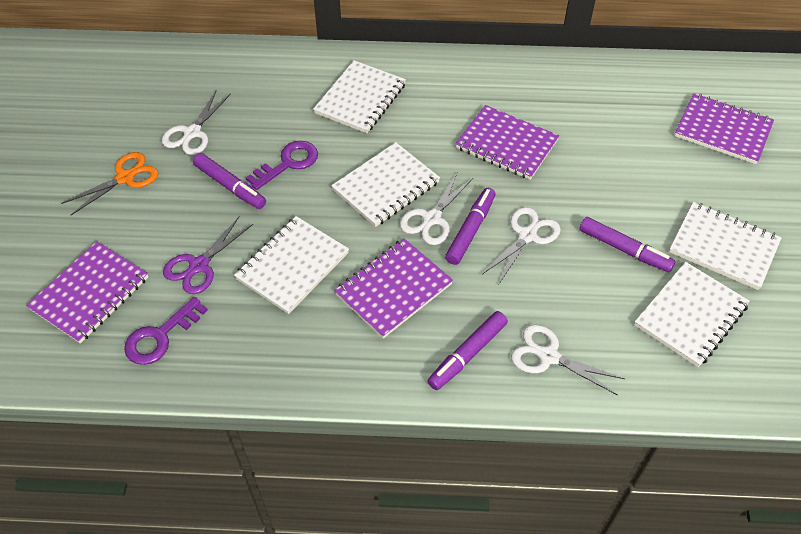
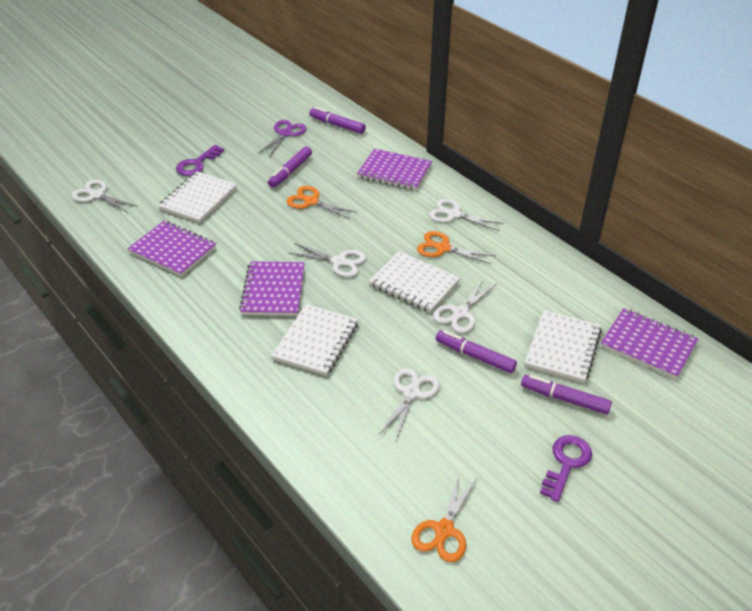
orange scissors: 1 -> 3
white notebook: 5 -> 4
white scissors: 4 -> 5

